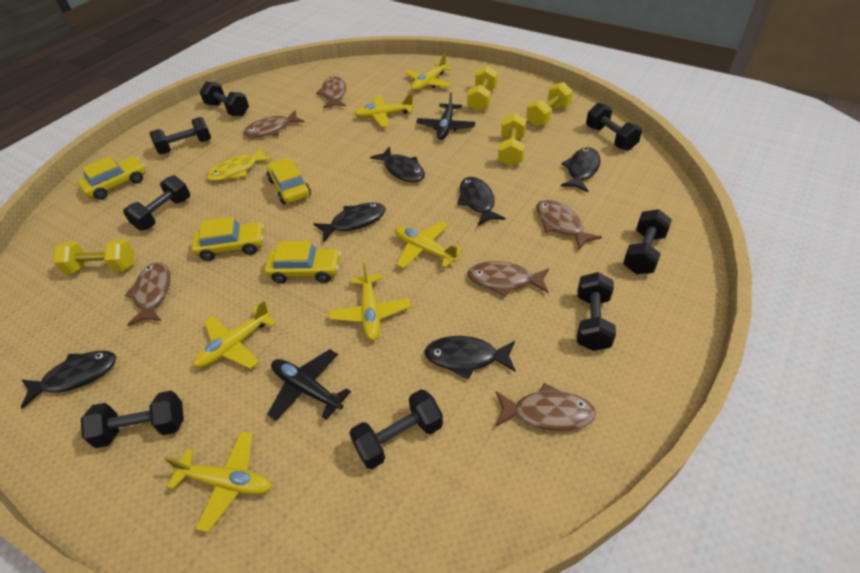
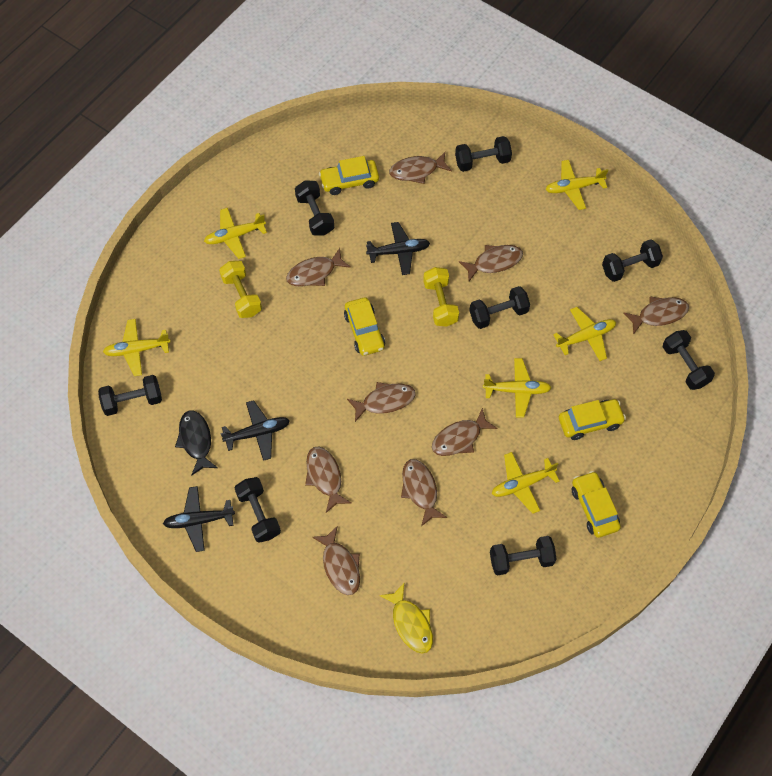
black fish: 6 -> 1
black plane: 2 -> 3
brown fish: 6 -> 9
yellow dumbbell: 4 -> 2

